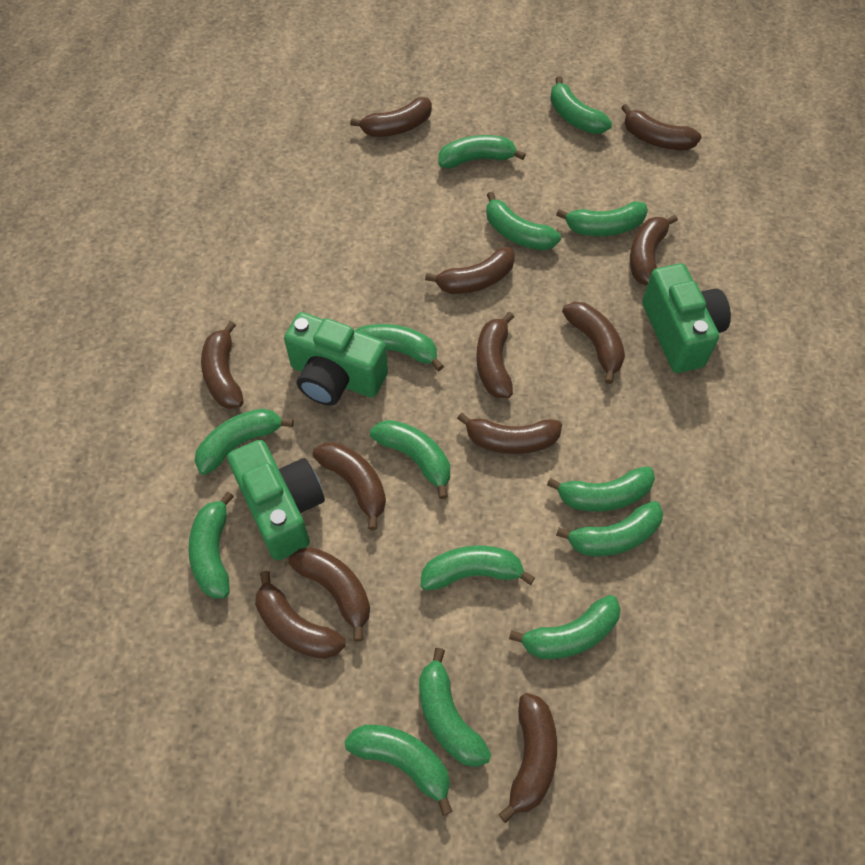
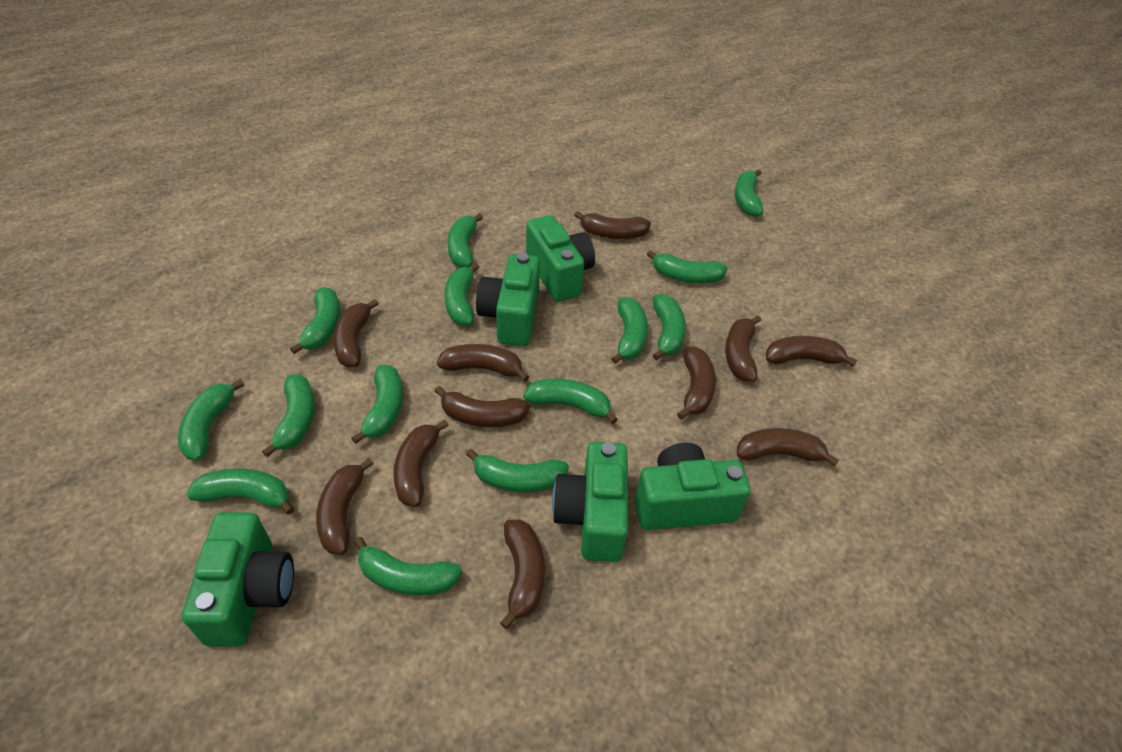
brown banana: 12 -> 11
green camera: 3 -> 5

